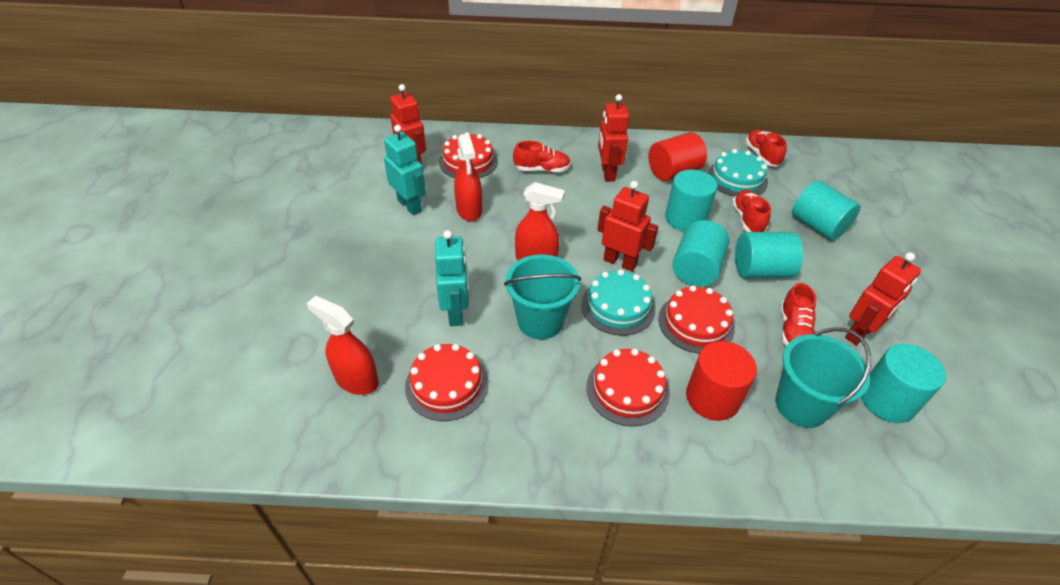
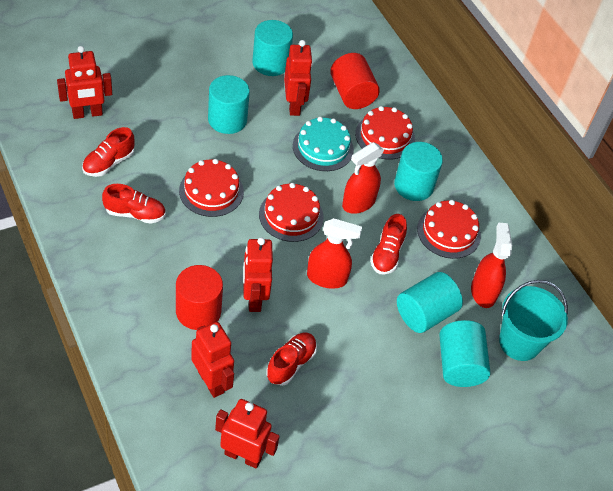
red robot: 4 -> 5
turquoise bucket: 2 -> 1
turquoise cake: 2 -> 1
turquoise robot: 2 -> 0

